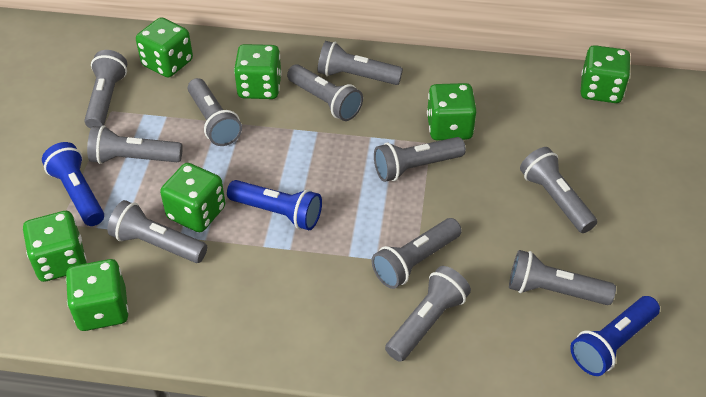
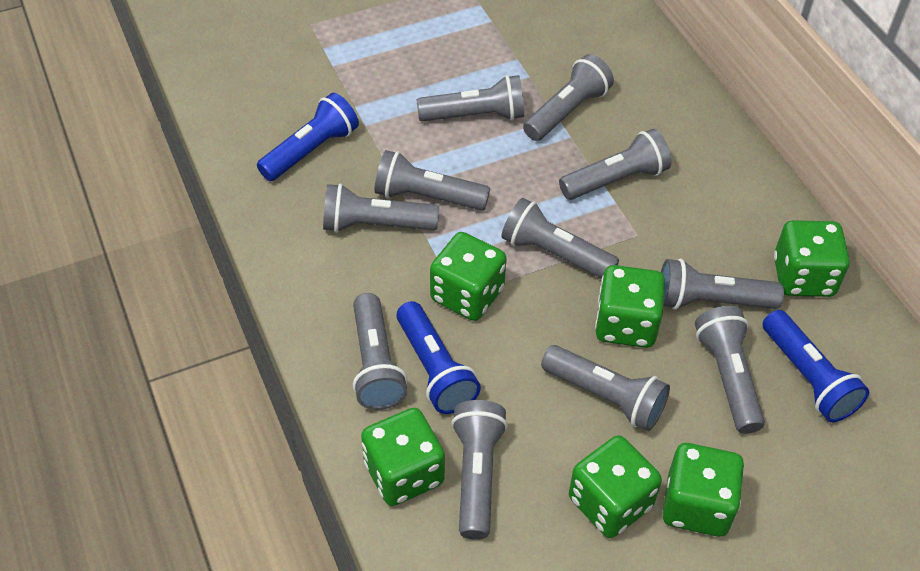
green dice: 7 -> 6

